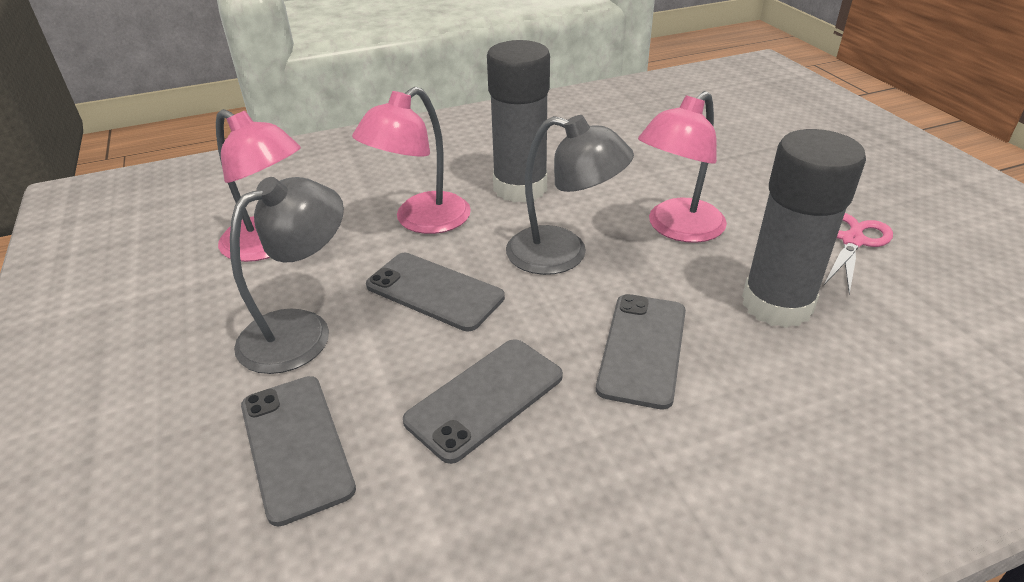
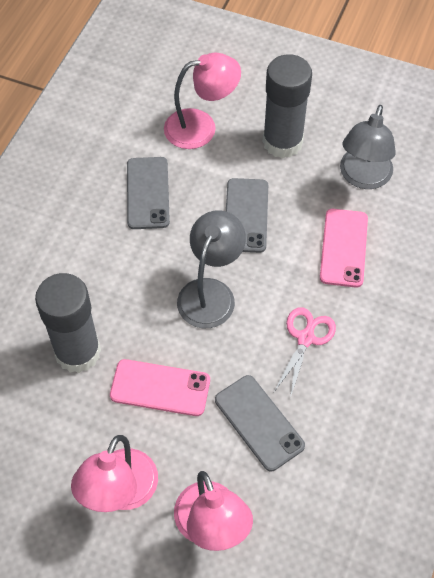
grey phone: 4 -> 3
pink phone: 0 -> 2

